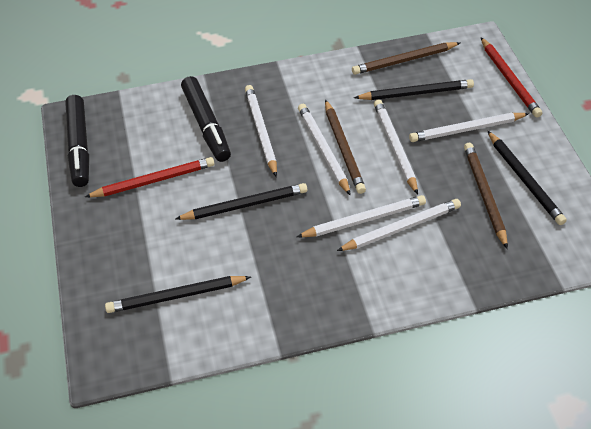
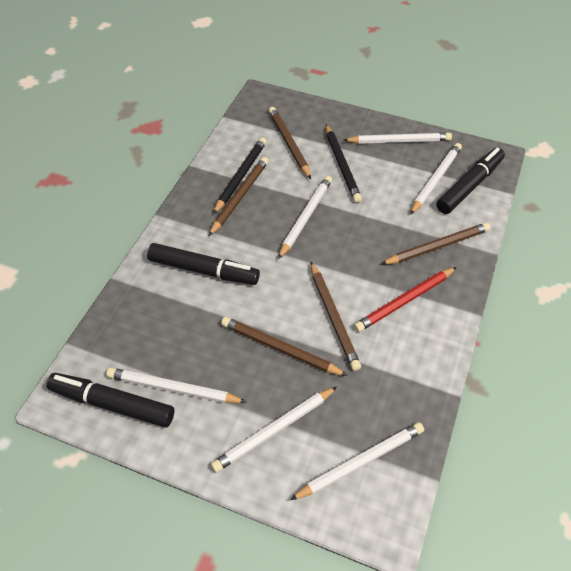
black marker: 2 -> 3
black pencil: 4 -> 2
brown pencil: 3 -> 5
red pencil: 2 -> 1

